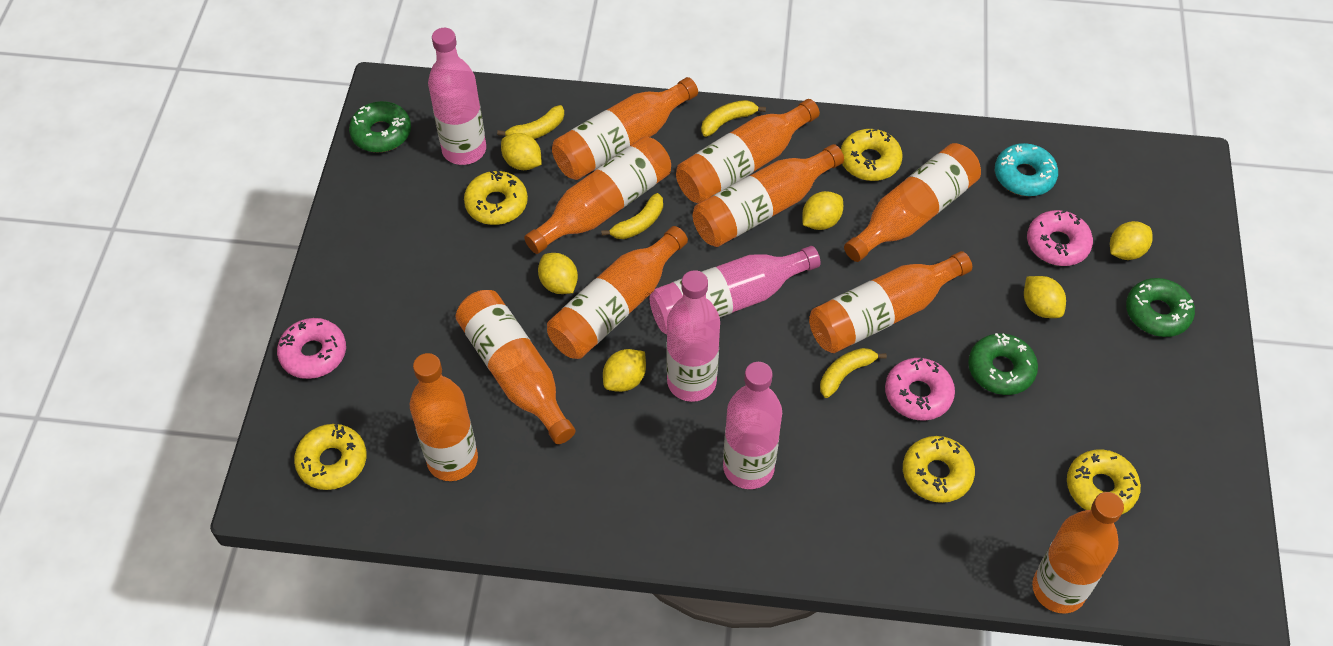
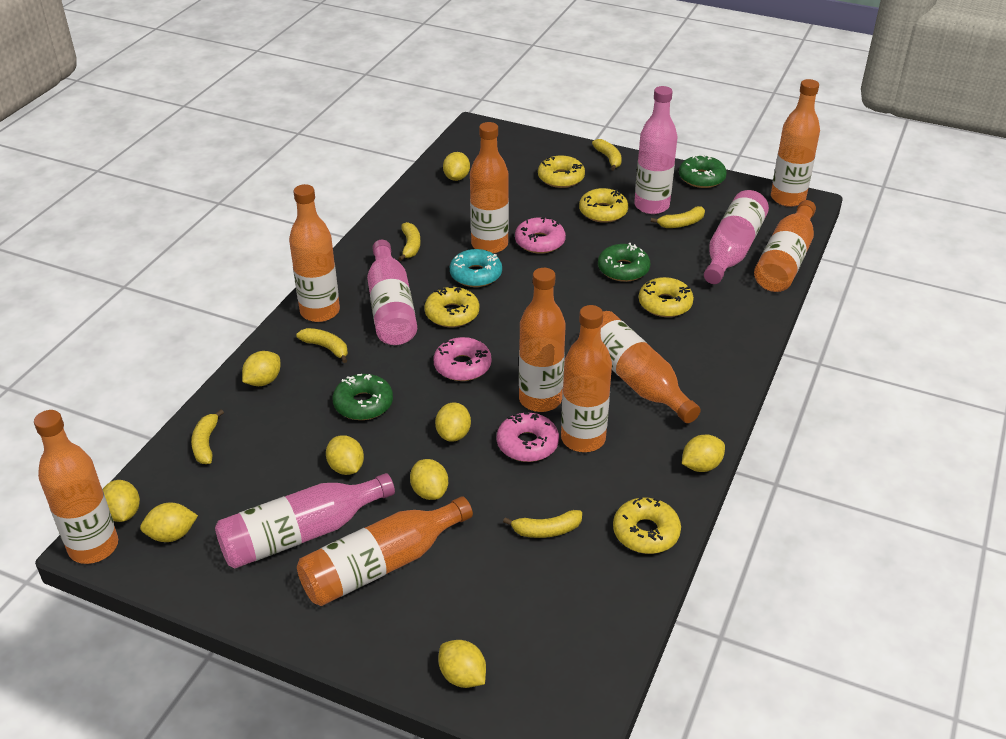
orange bottle: 10 -> 9
yellow banana: 4 -> 6
yellow lemon: 6 -> 9

